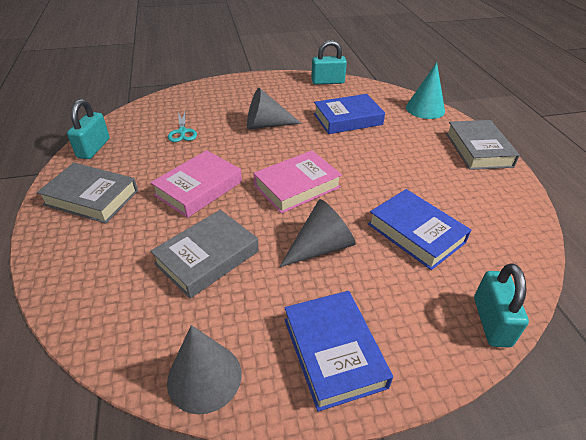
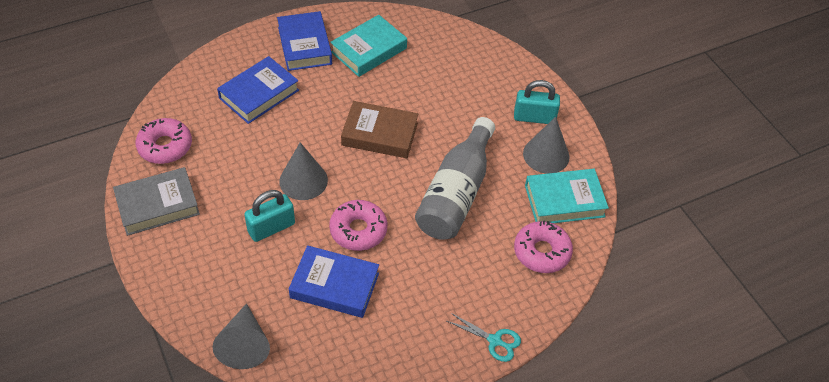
brown book: 0 -> 1
grey book: 3 -> 1
grey bottle: 0 -> 1
pink book: 2 -> 0
pink donut: 0 -> 3
turquoise book: 0 -> 2
turquoise cone: 1 -> 0
turquoise padlock: 3 -> 2

